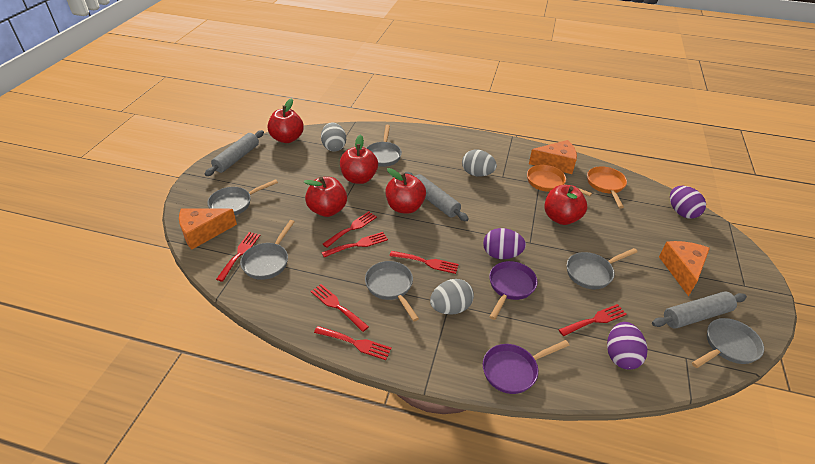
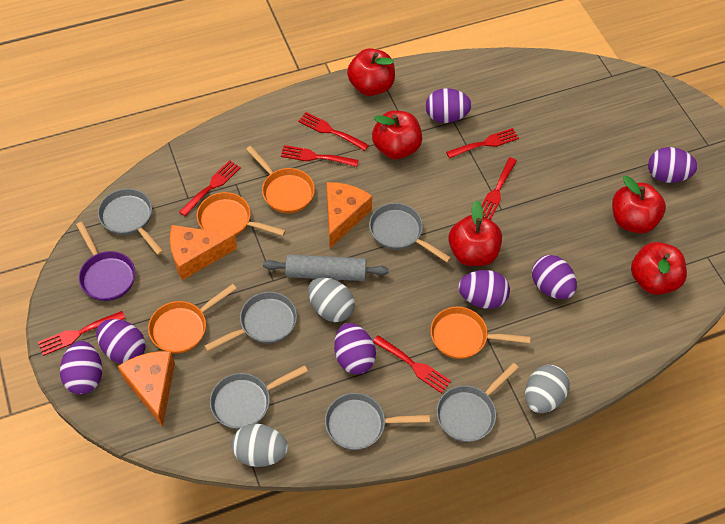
grey rolling pin: 3 -> 1
orange pan: 2 -> 4
purple egg: 3 -> 7
purple pan: 2 -> 1

